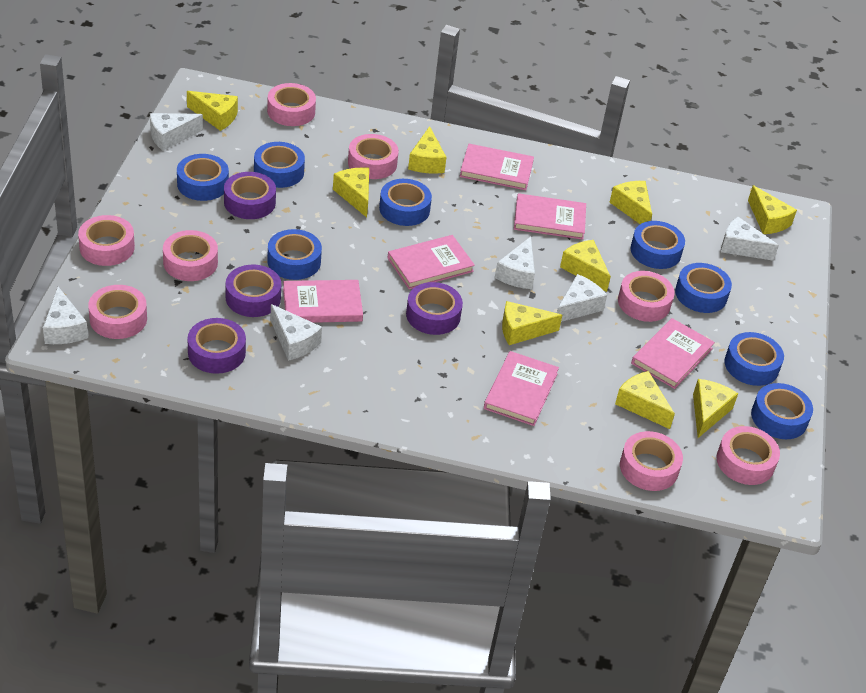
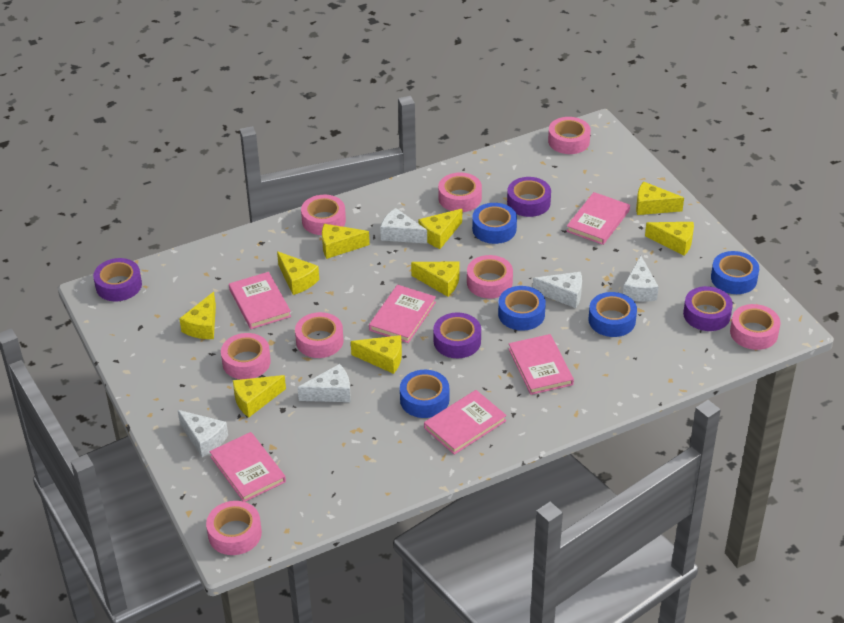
blue tape: 8 -> 5
white cheese: 6 -> 5

